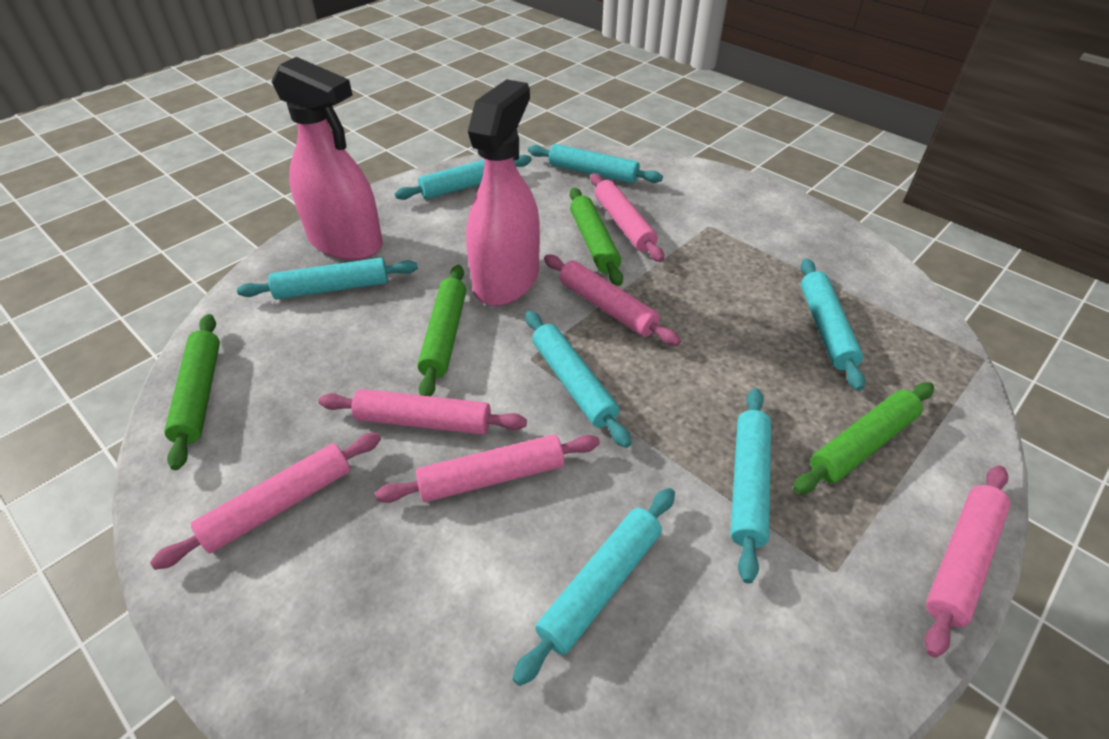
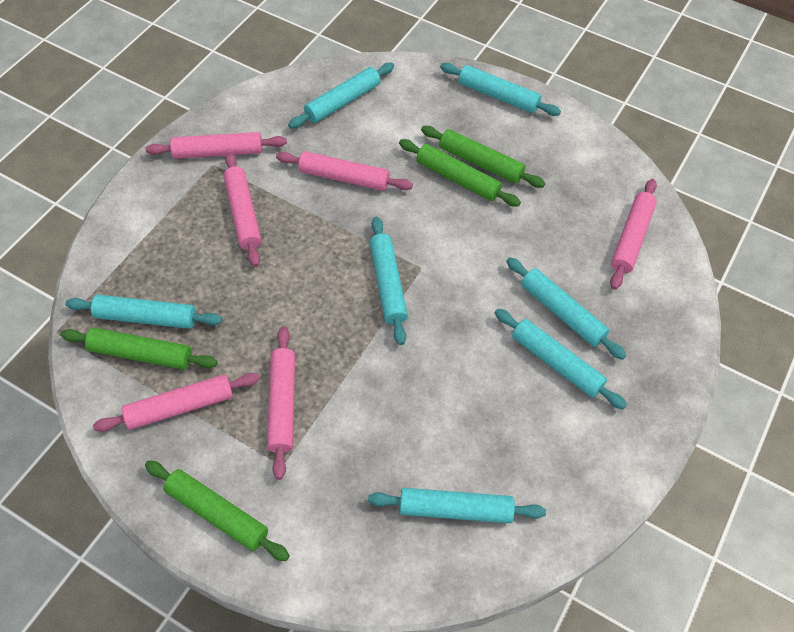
pink spray bottle: 2 -> 0

